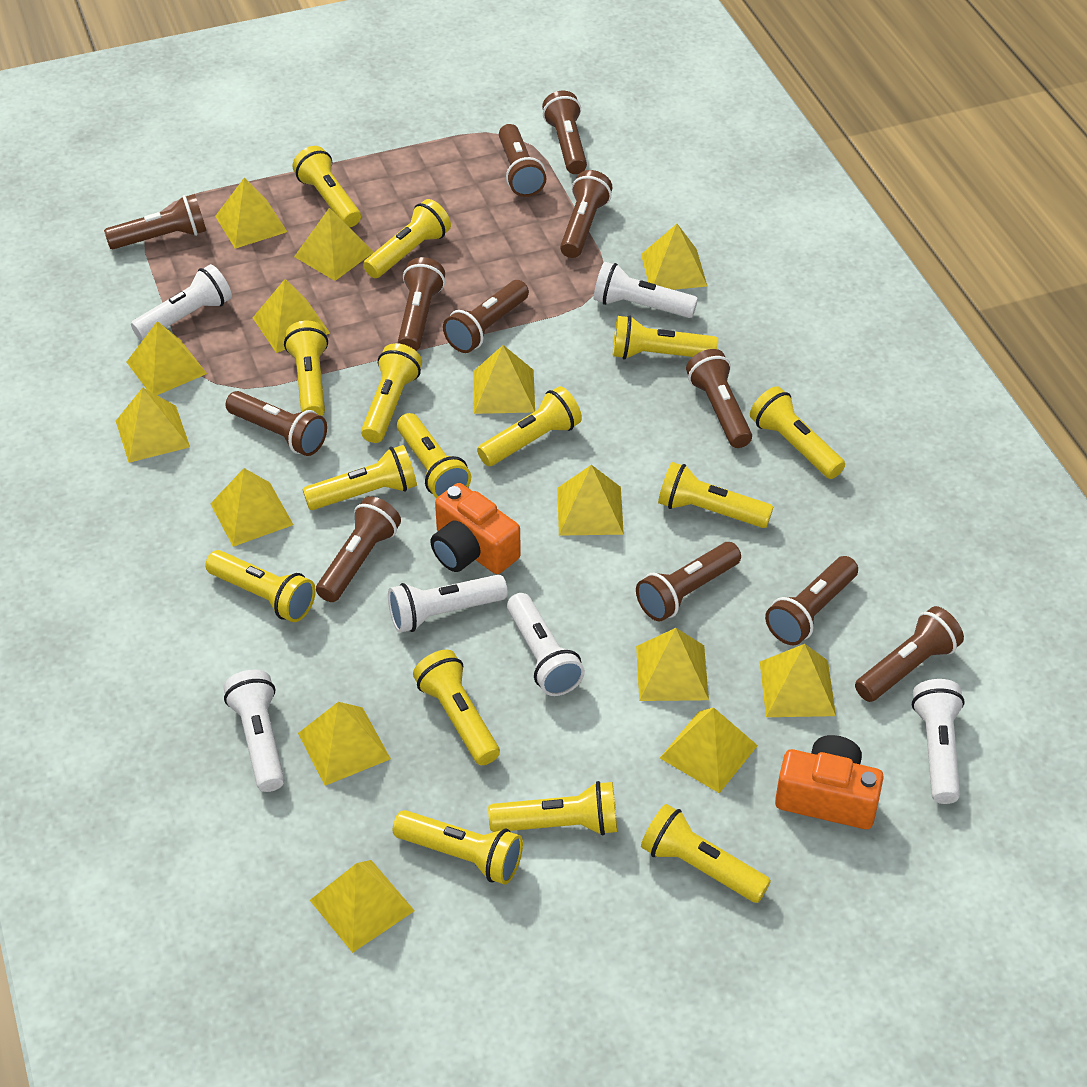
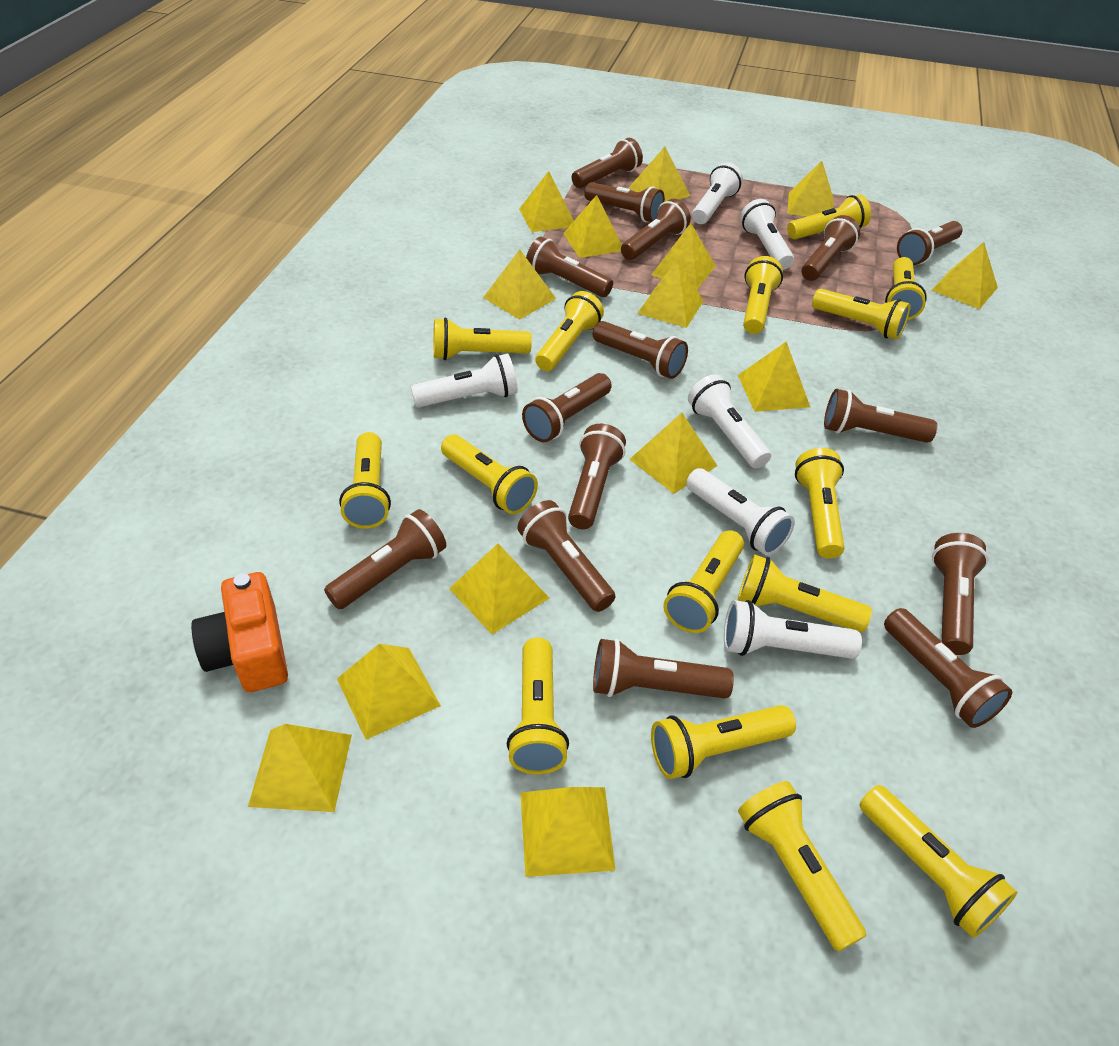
brown flashlight: 12 -> 15
orange camera: 2 -> 1

